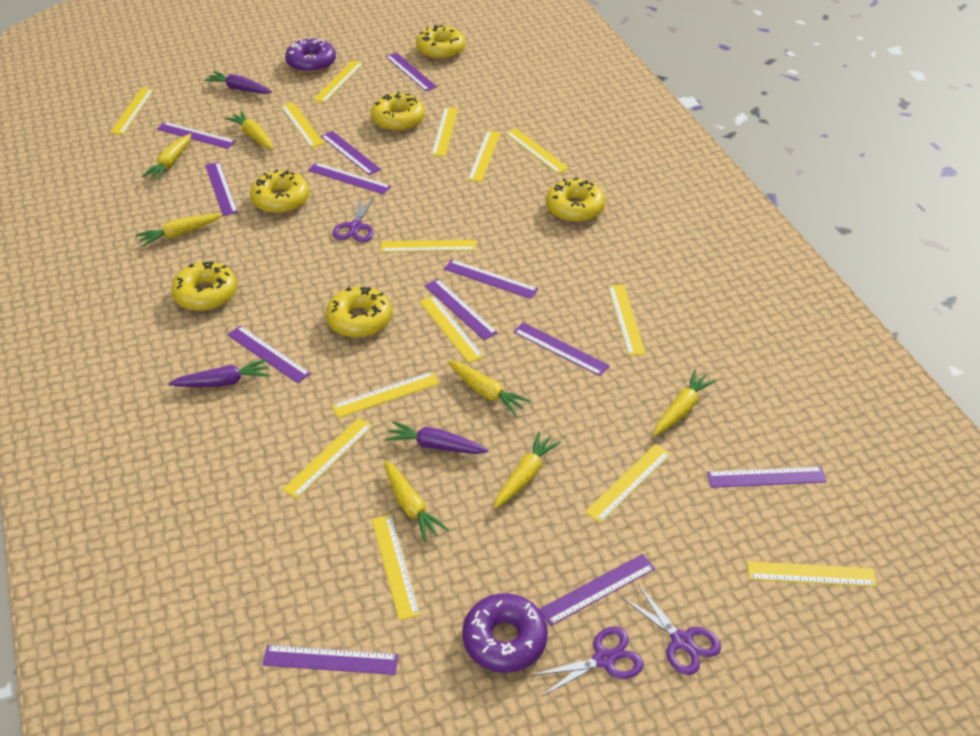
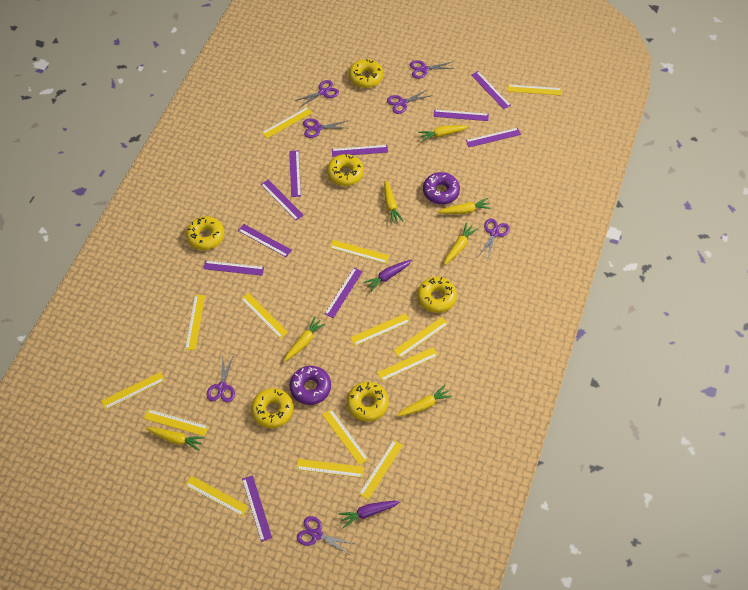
purple carrot: 3 -> 2
purple ruler: 12 -> 10
purple scissors: 3 -> 7

